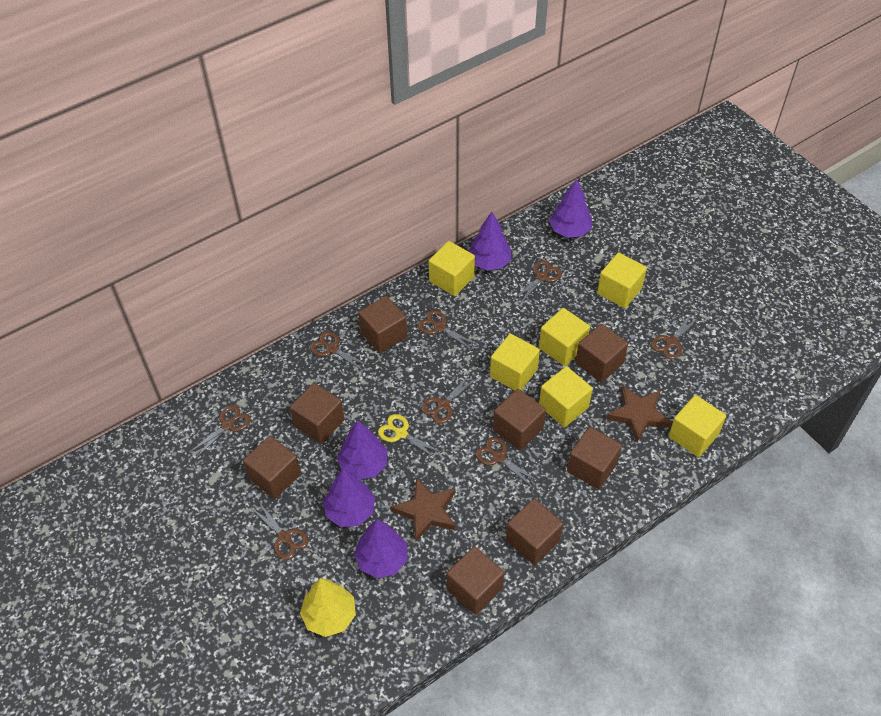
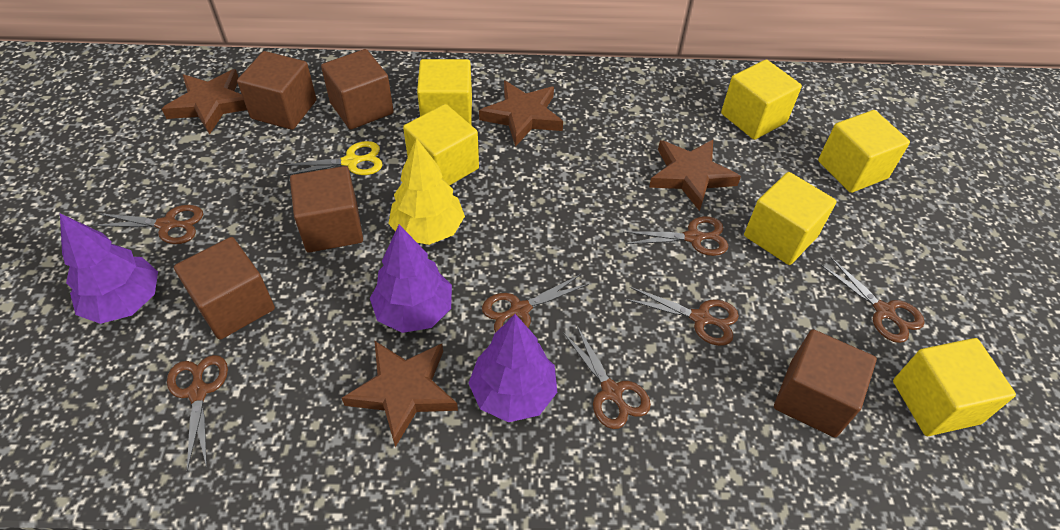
brown cube: 8 -> 5
brown scissors: 8 -> 7
brown star: 2 -> 4
purple tree: 5 -> 3

